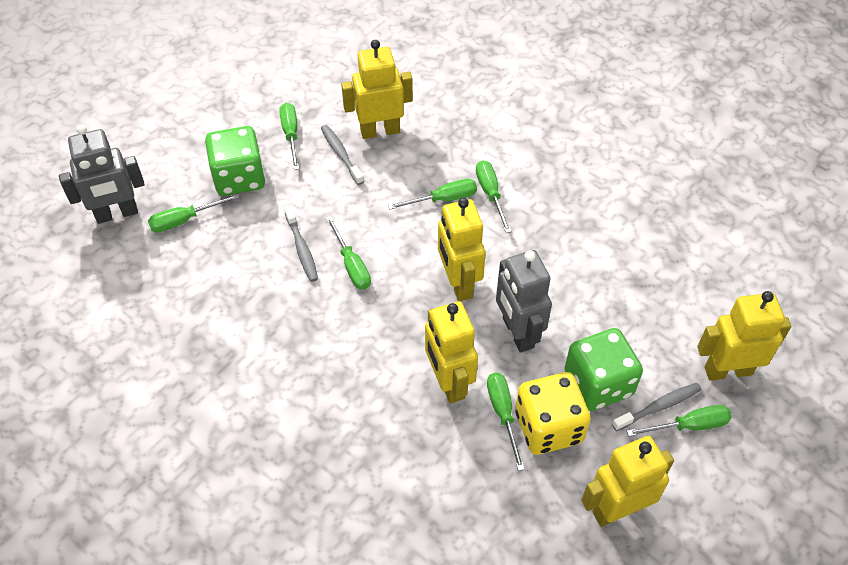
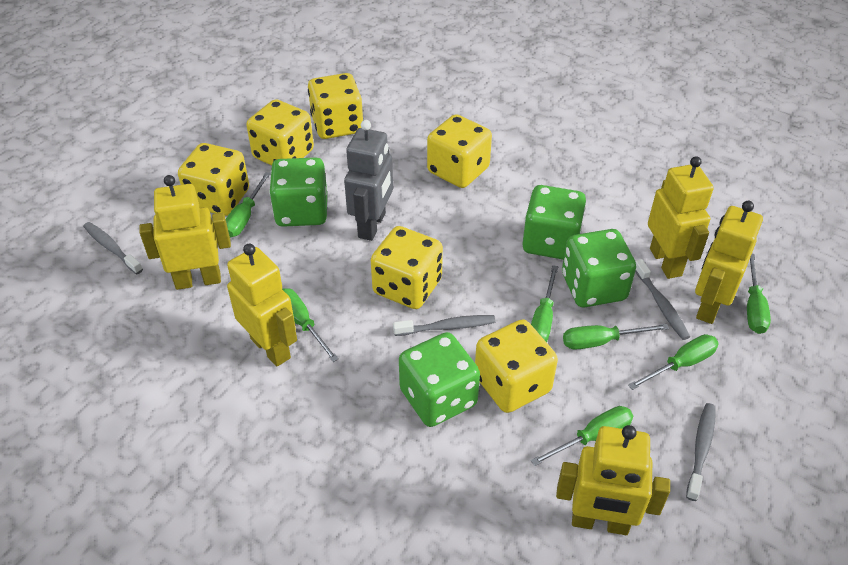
green dice: 2 -> 4
grey robot: 2 -> 1
grey toothbrush: 3 -> 4
yellow dice: 1 -> 6

